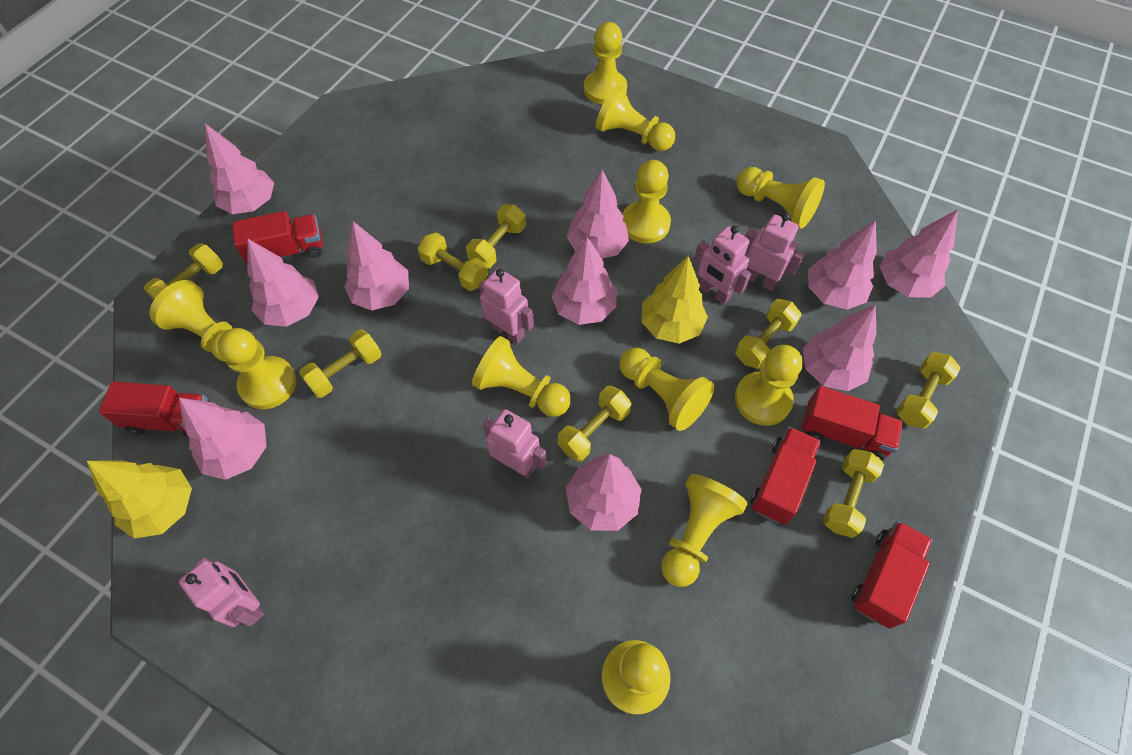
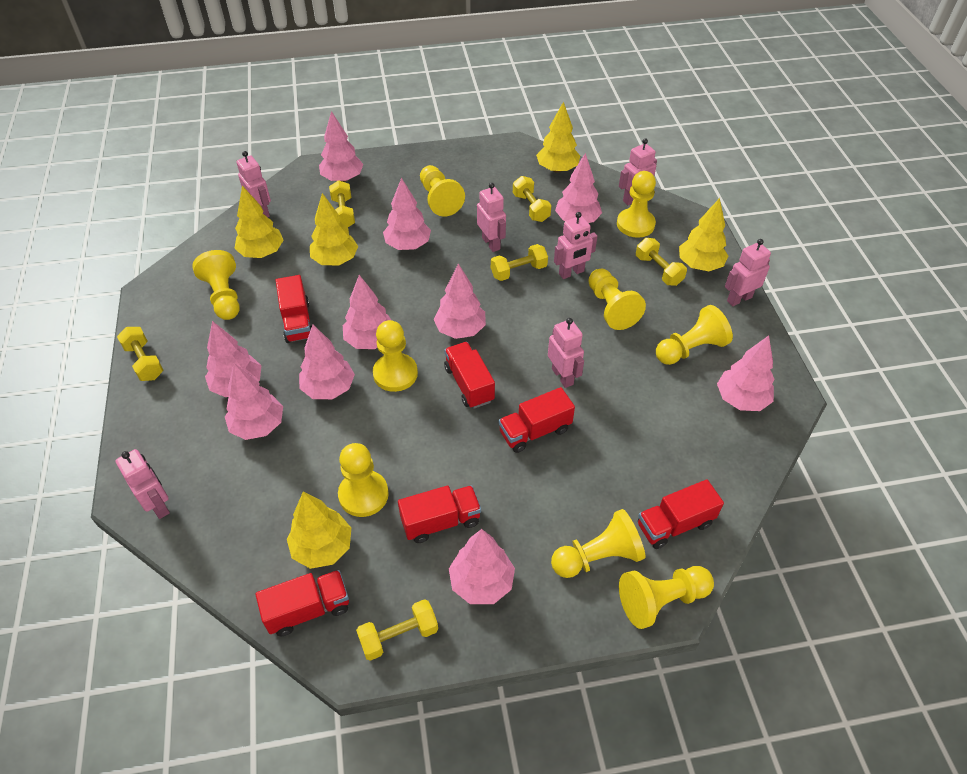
pink robot: 5 -> 7
red truck: 5 -> 6
yellow dumbbell: 8 -> 6
yellow pawn: 11 -> 9
yellow tree: 2 -> 5

